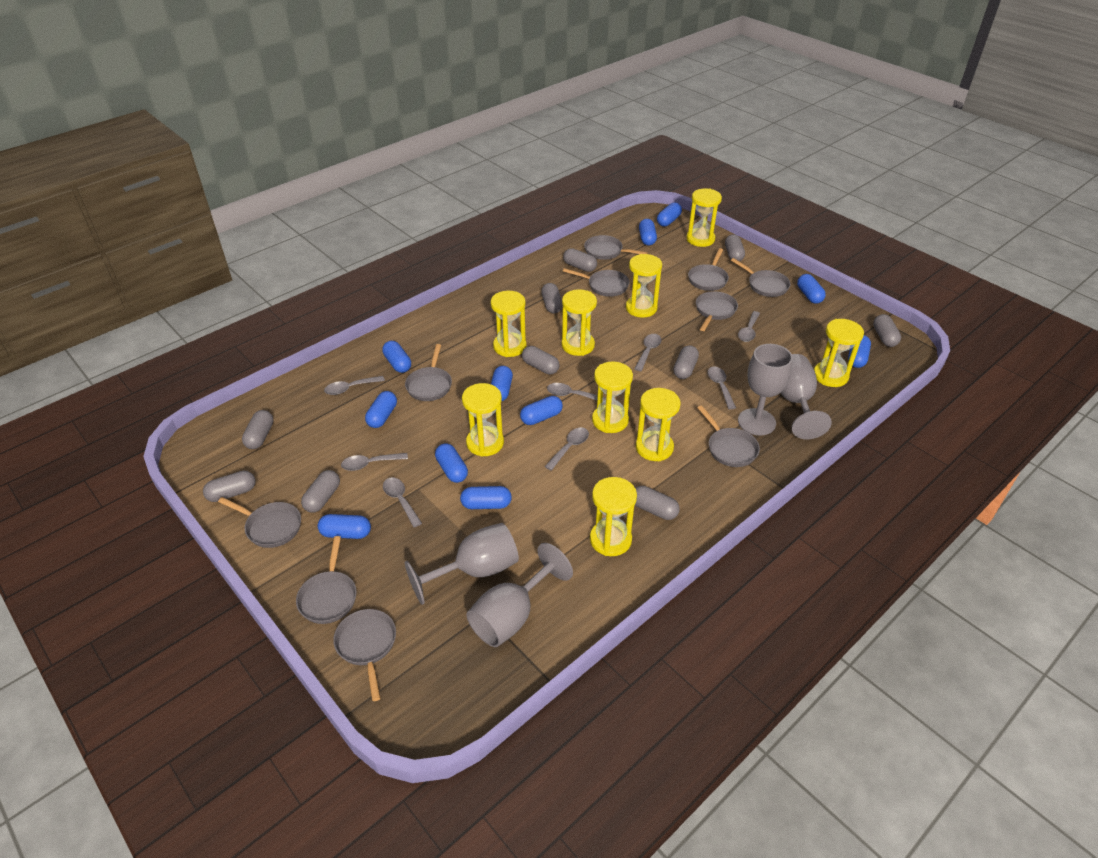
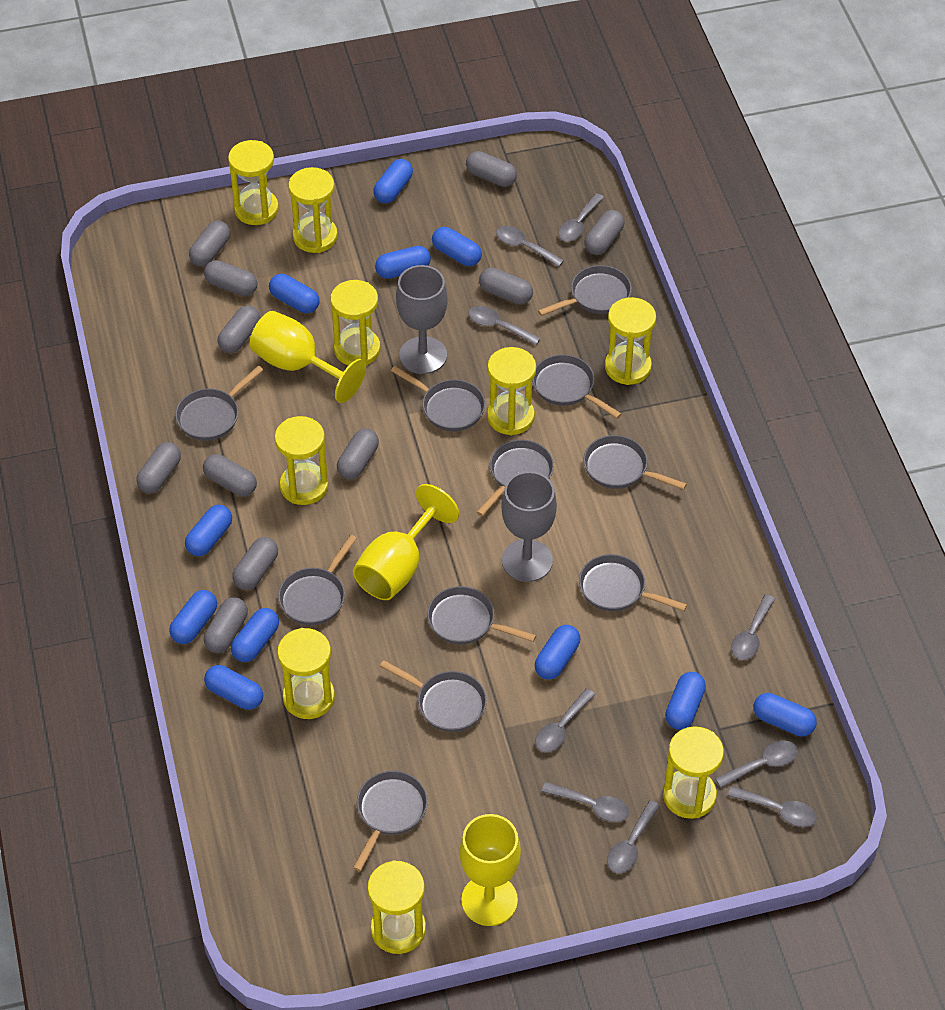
grey capsule: 10 -> 11
grey goblet: 4 -> 2
grey pan: 10 -> 11
grey spoon: 8 -> 9
yellow goblet: 0 -> 3

